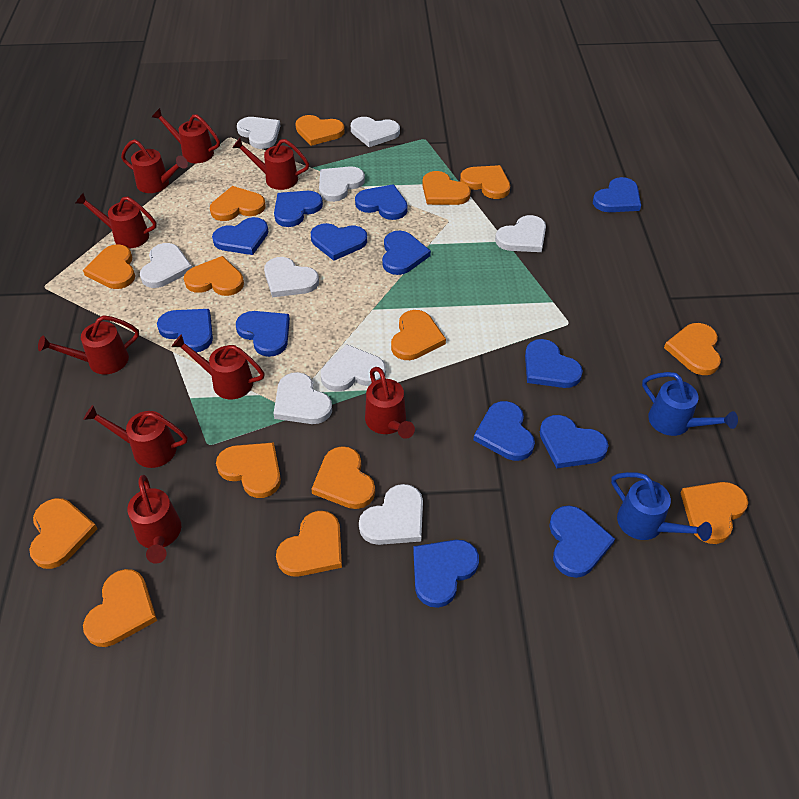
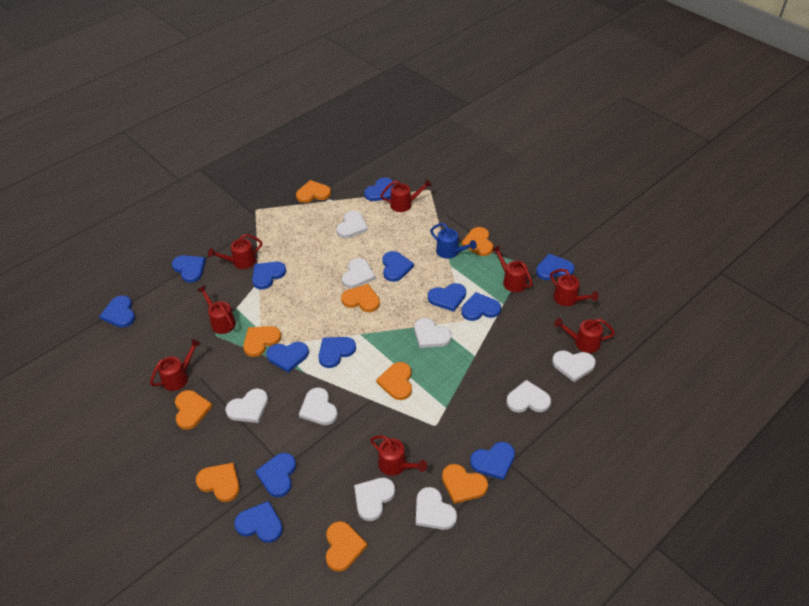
blue watering can: 2 -> 1
orange heart: 14 -> 9
red watering can: 9 -> 8

